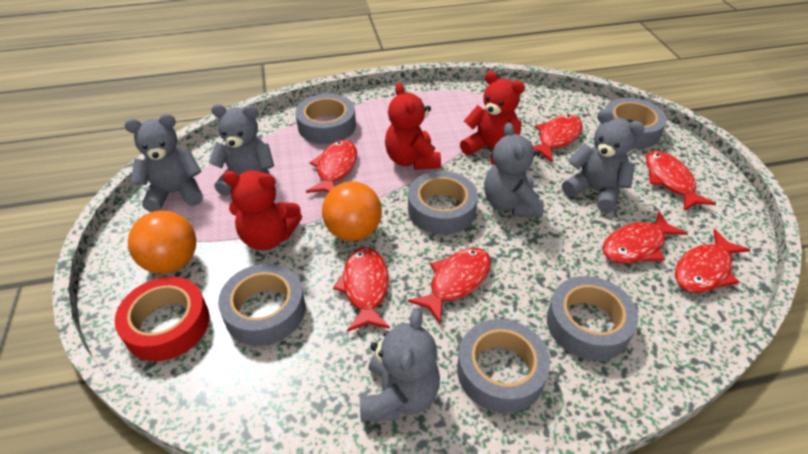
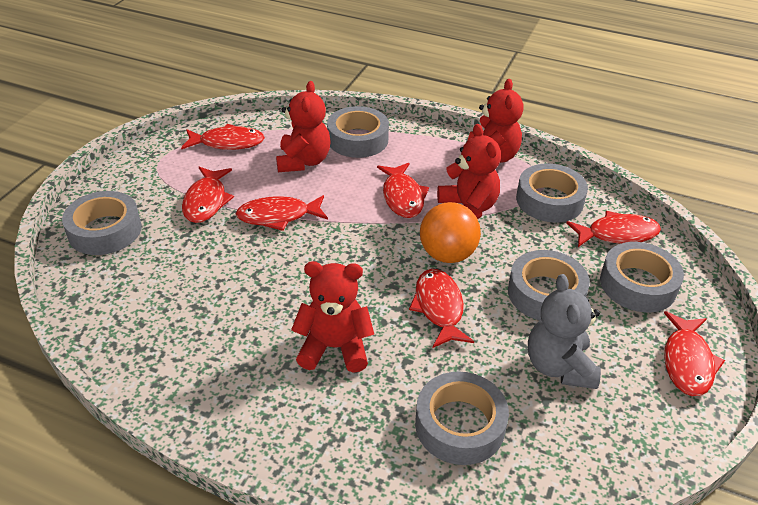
grey teddy bear: 5 -> 1
orange ball: 2 -> 1
red tape: 1 -> 0
red teddy bear: 3 -> 4

